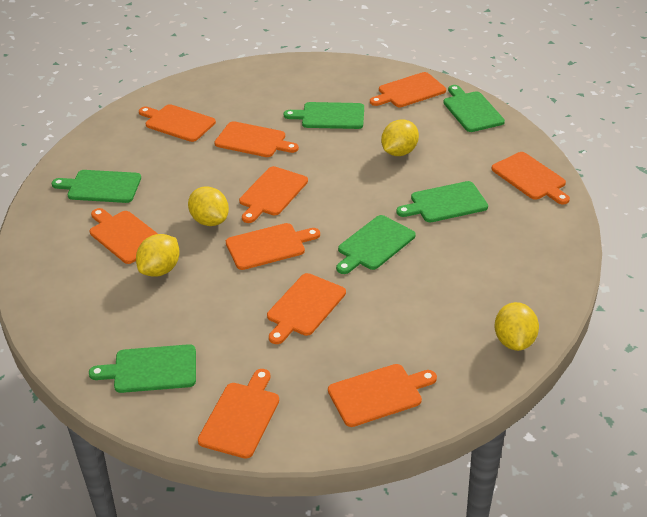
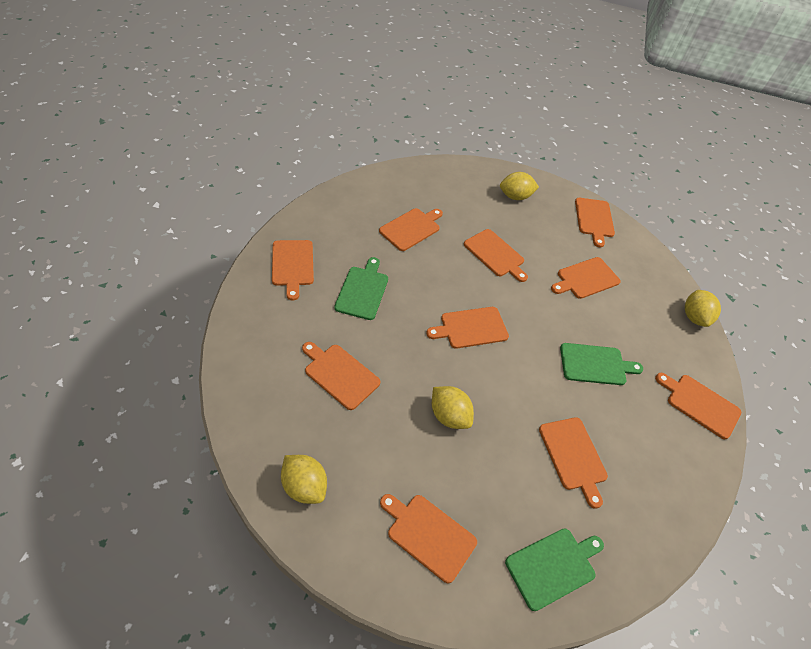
green cutting board: 6 -> 3

